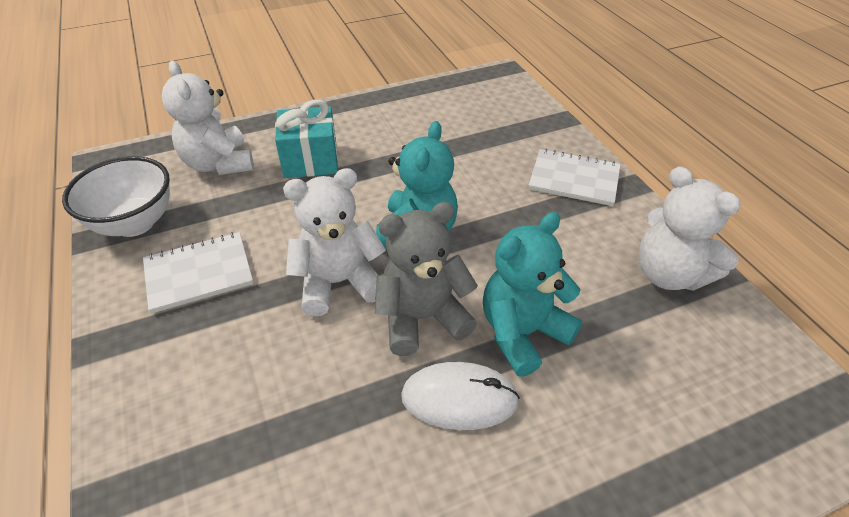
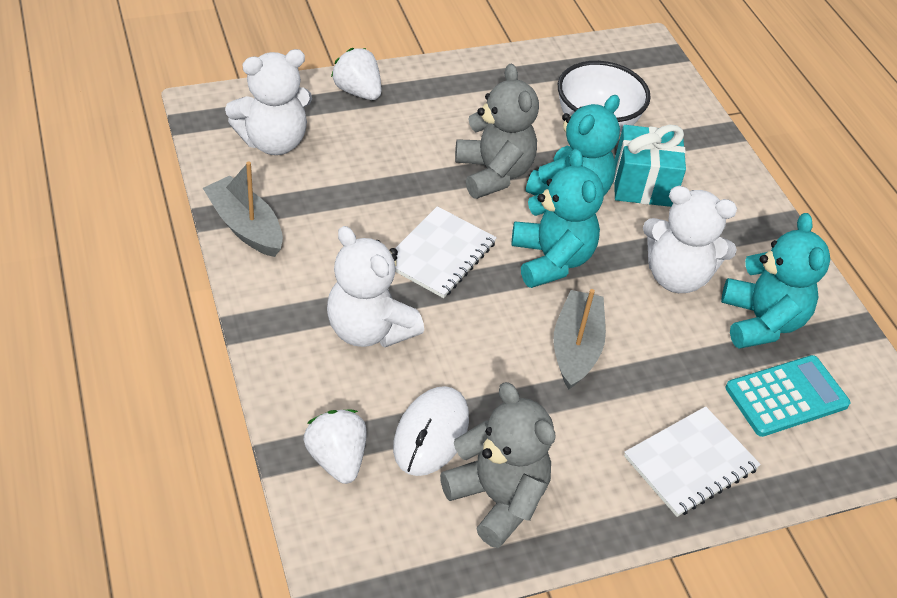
grey boat: 0 -> 2
grey teddy bear: 1 -> 2
turquoise calculator: 0 -> 1
turquoise teddy bear: 2 -> 3
white strawberry: 0 -> 2

